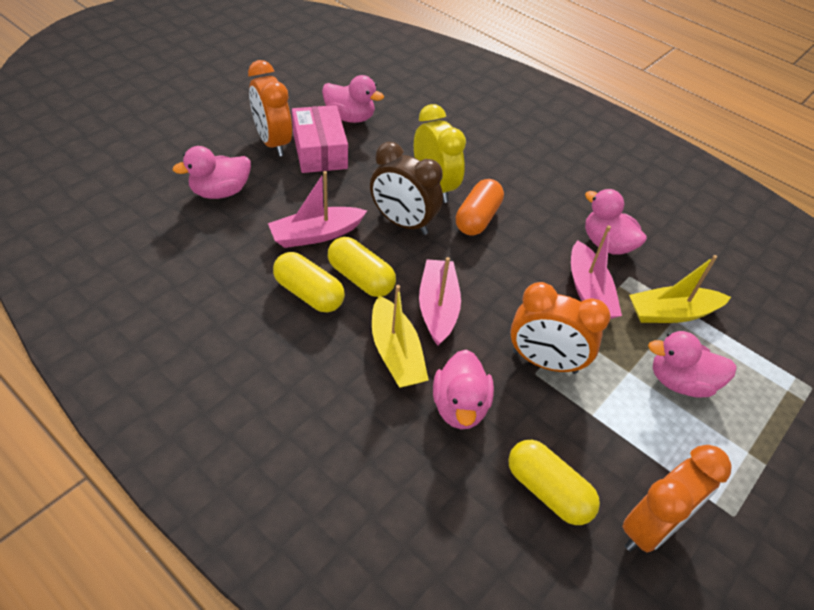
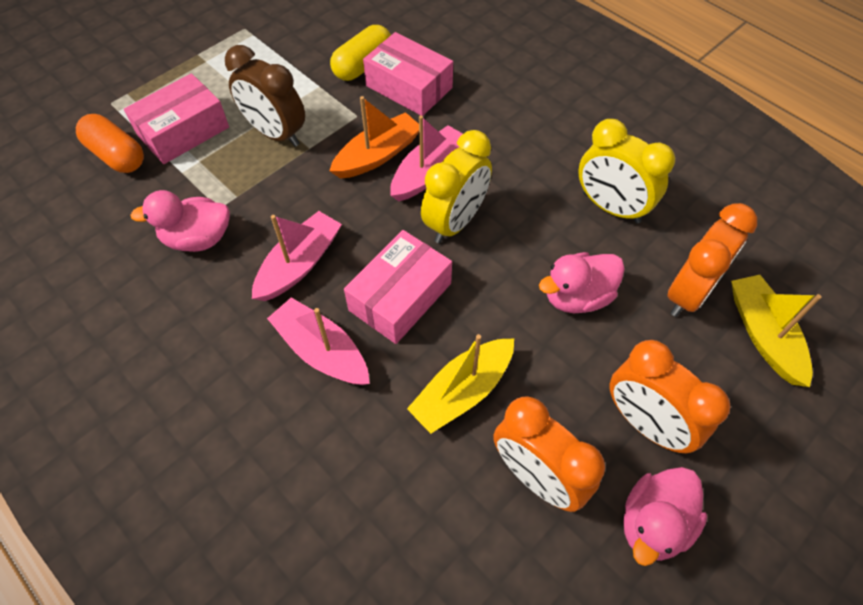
orange boat: 0 -> 1
pink box: 1 -> 3
pink duck: 5 -> 3
yellow capsule: 3 -> 1
yellow clock: 1 -> 2

